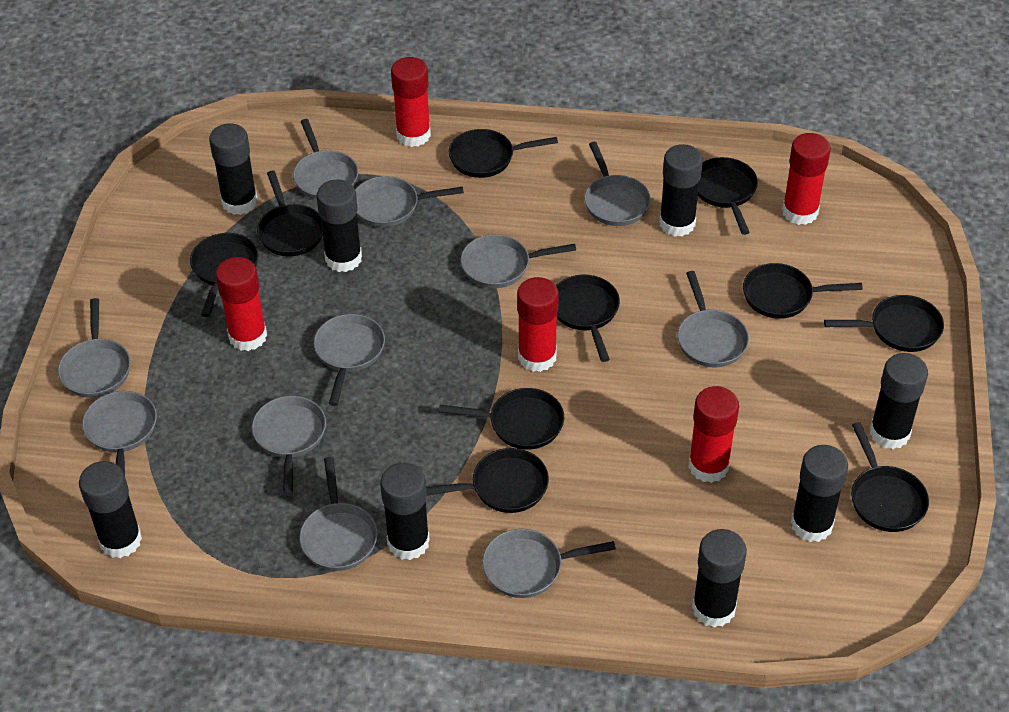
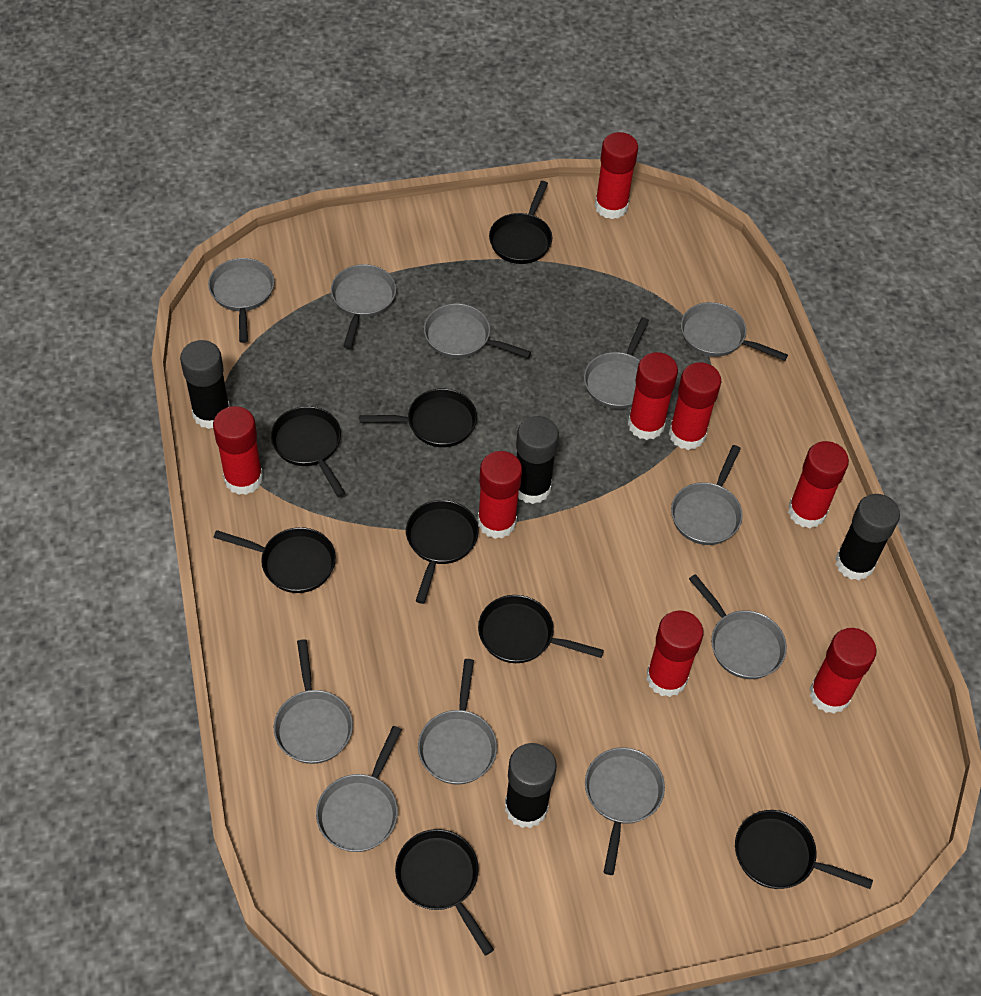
black glue stick: 8 -> 4
black pan: 10 -> 8
red glue stick: 5 -> 8

